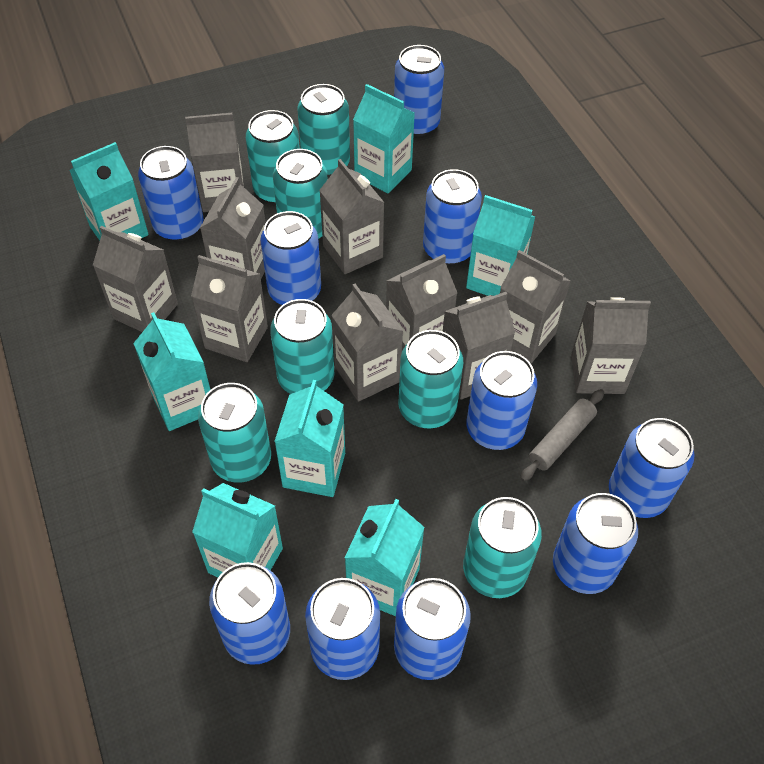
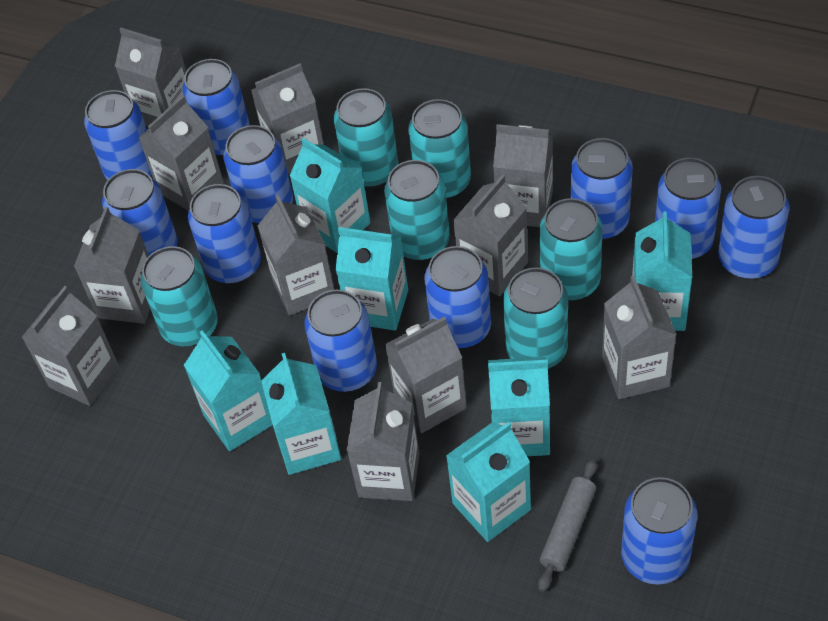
blue can: 10 -> 11
grey carton: 10 -> 11
turquoise can: 7 -> 6

